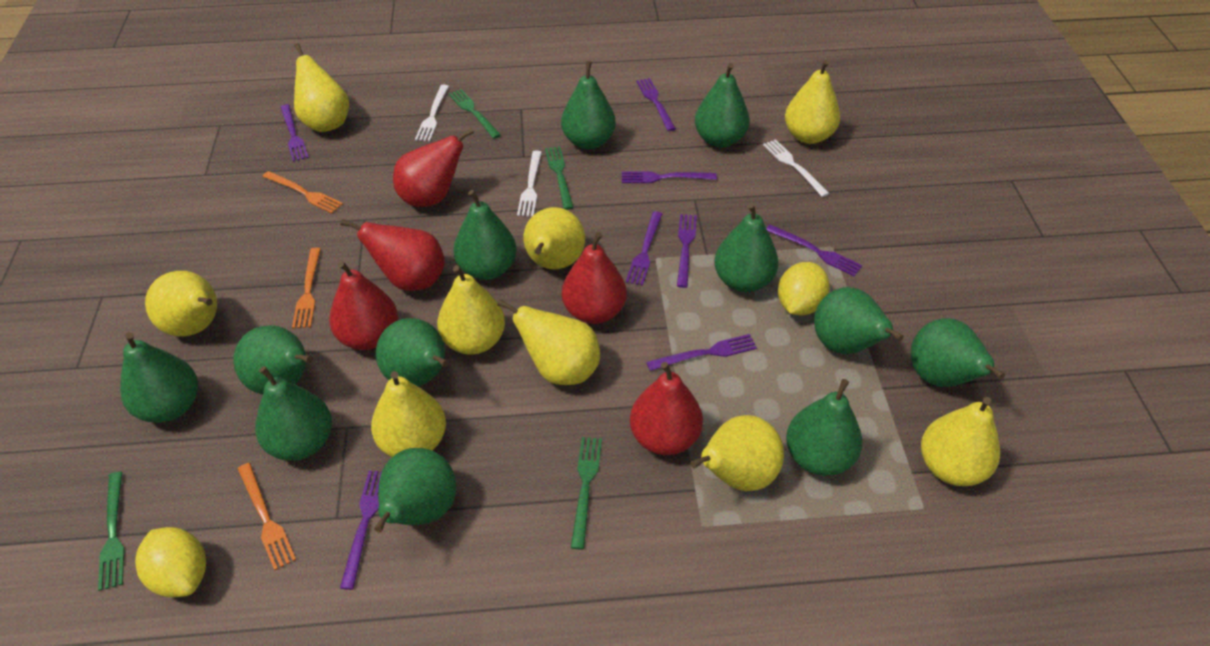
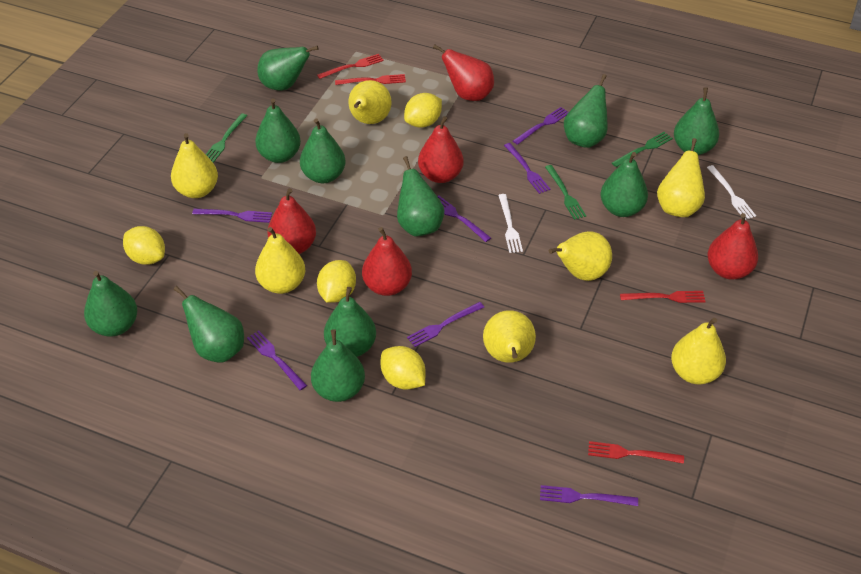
green fork: 4 -> 3
green pear: 12 -> 11
orange fork: 3 -> 0
purple fork: 8 -> 7
red fork: 0 -> 4
white fork: 3 -> 2
yellow lemon: 2 -> 4
yellow pear: 9 -> 7

